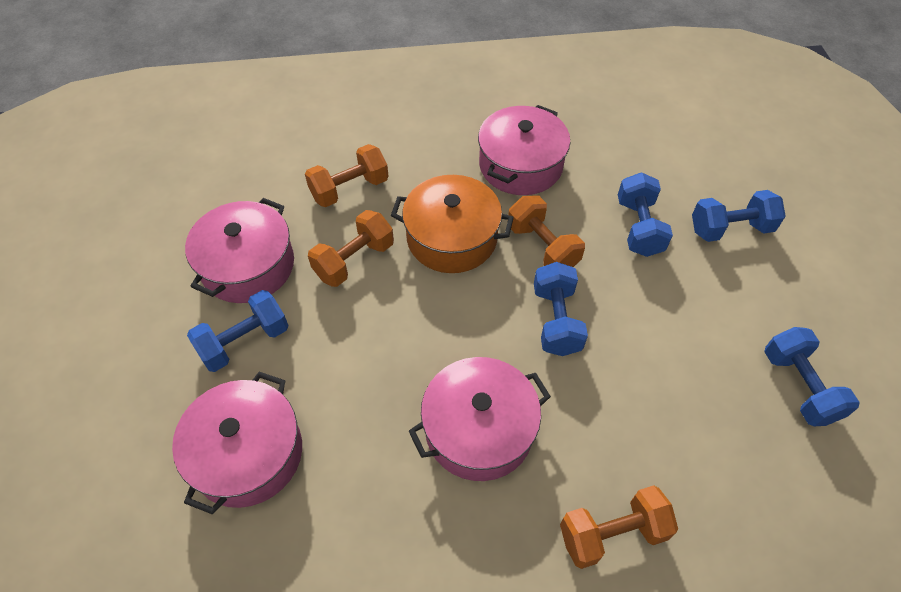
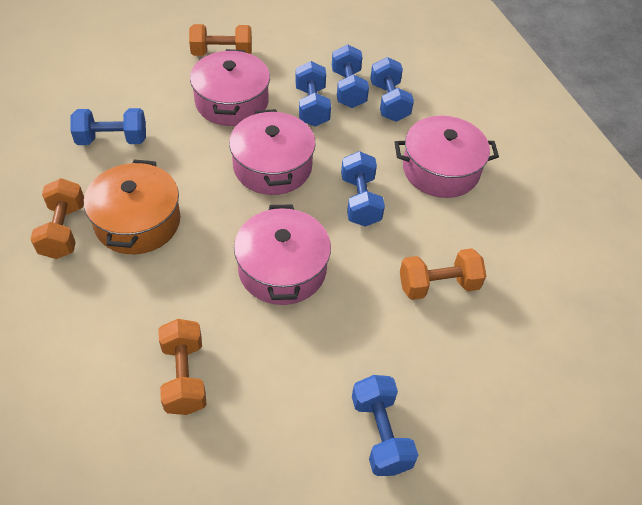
blue dumbbell: 5 -> 6

